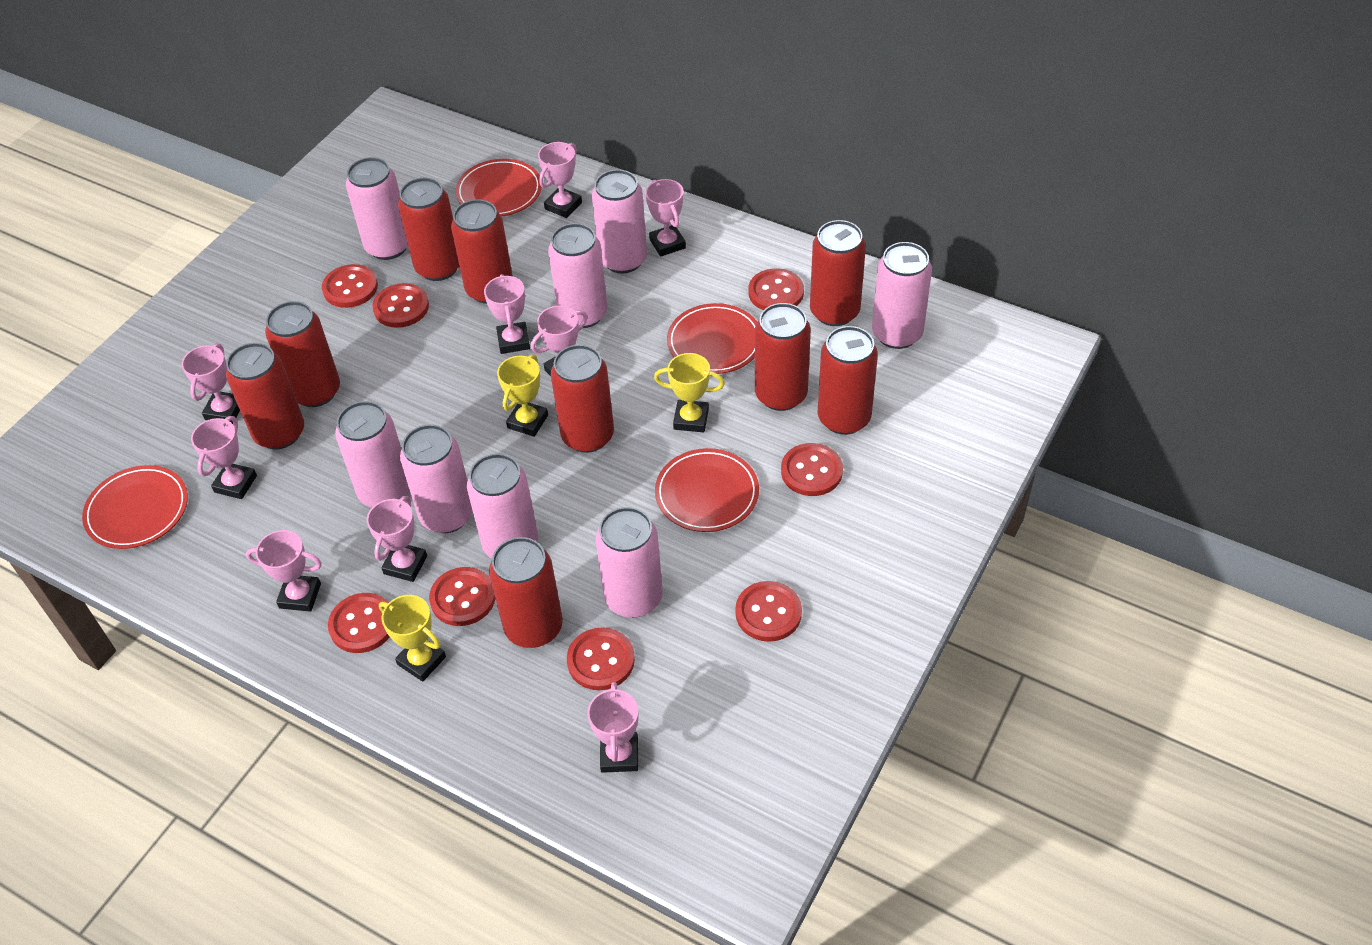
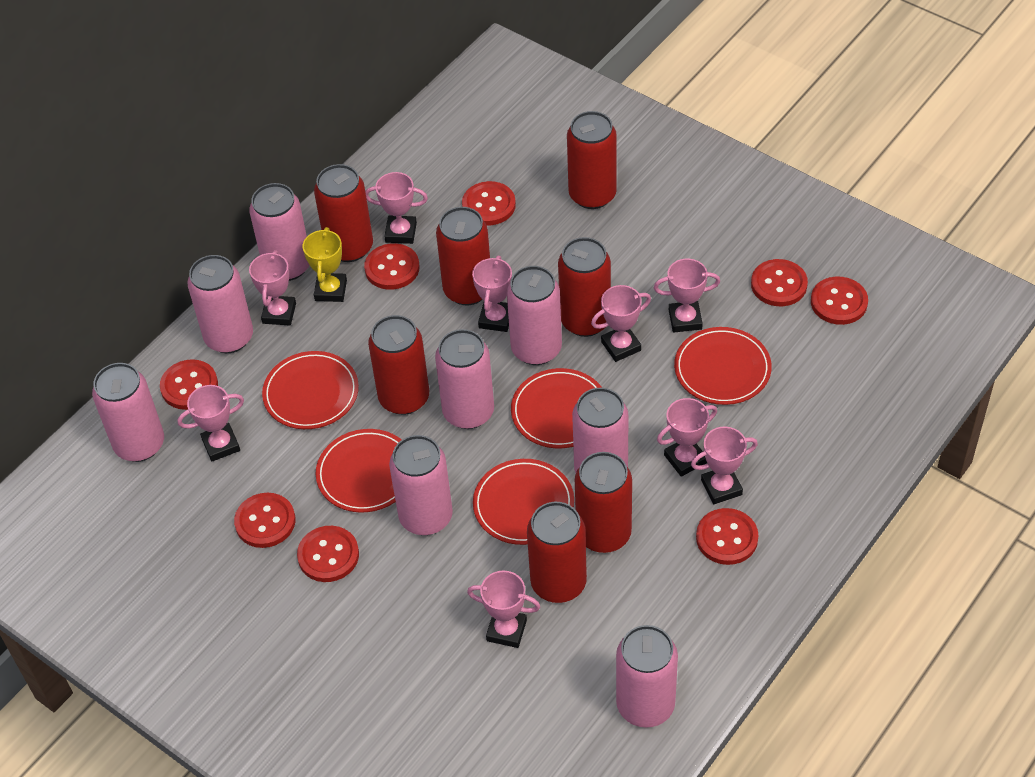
red can: 9 -> 7
red plate: 4 -> 5
yellow trophy: 3 -> 1

